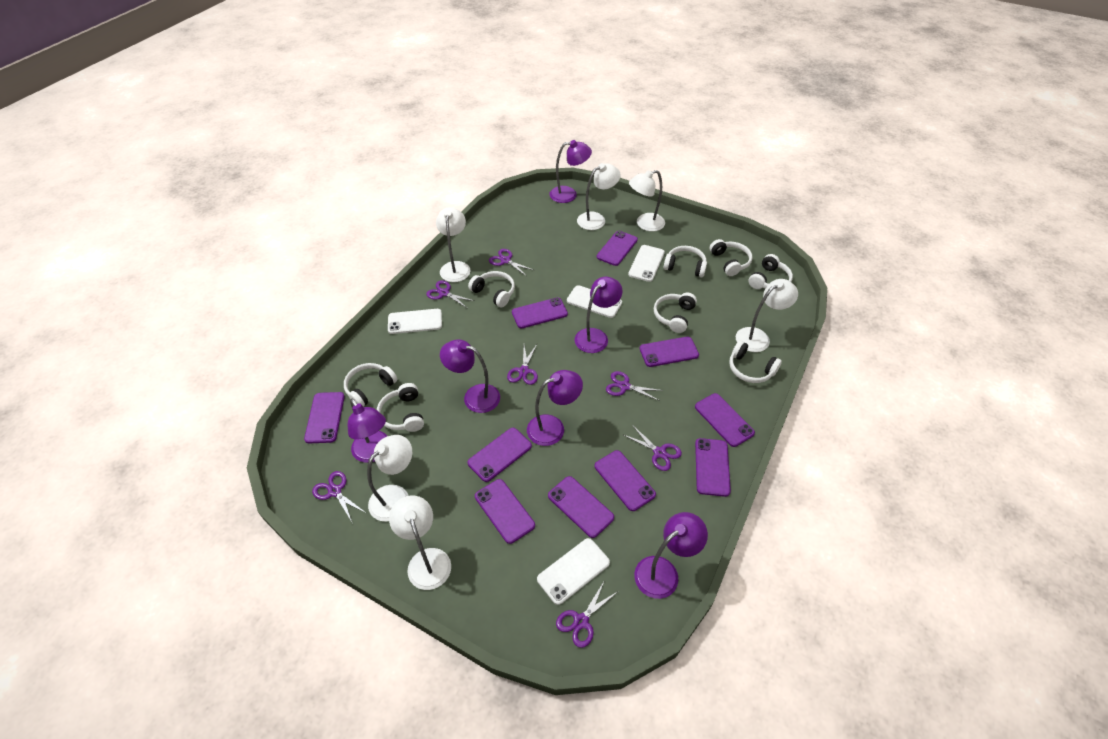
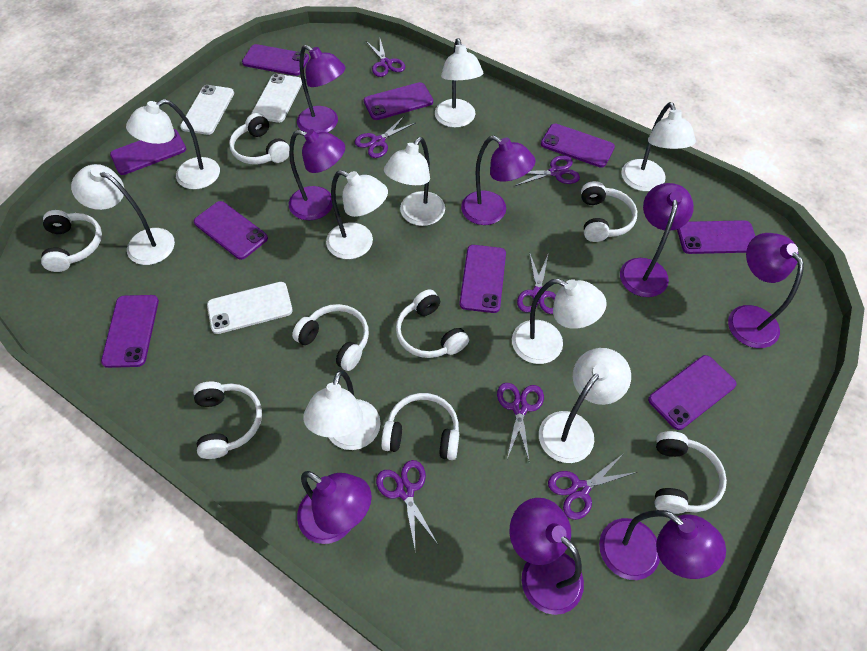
purple lamp: 6 -> 8
purple phone: 10 -> 9
white lamp: 6 -> 9
white phone: 4 -> 3

